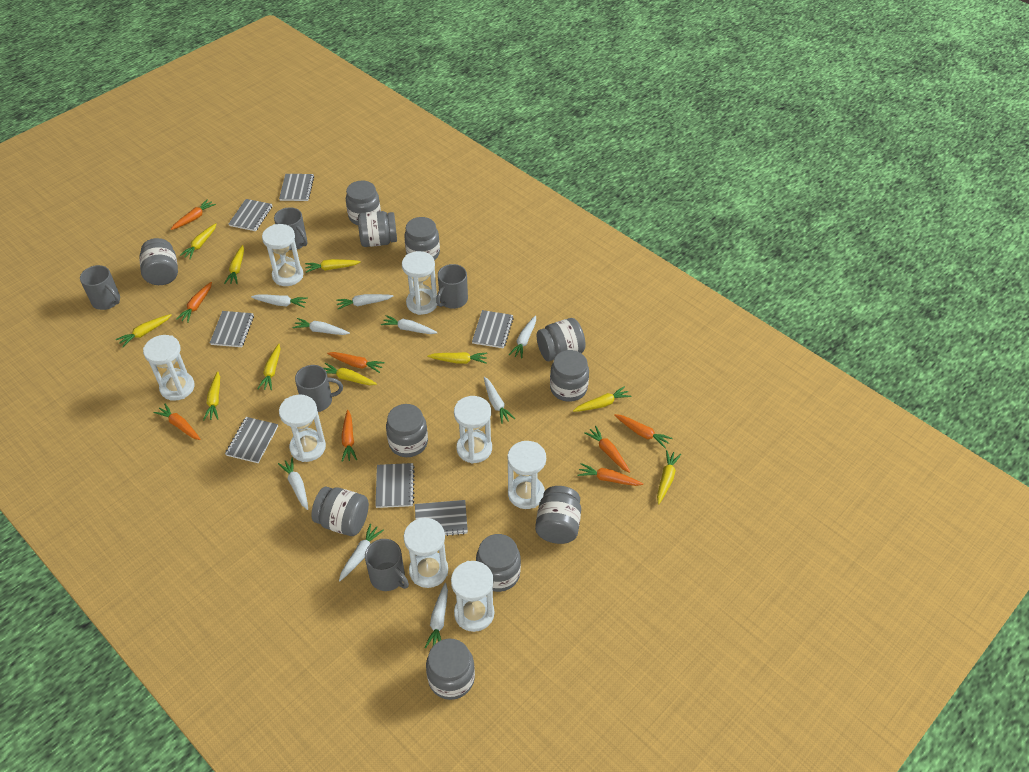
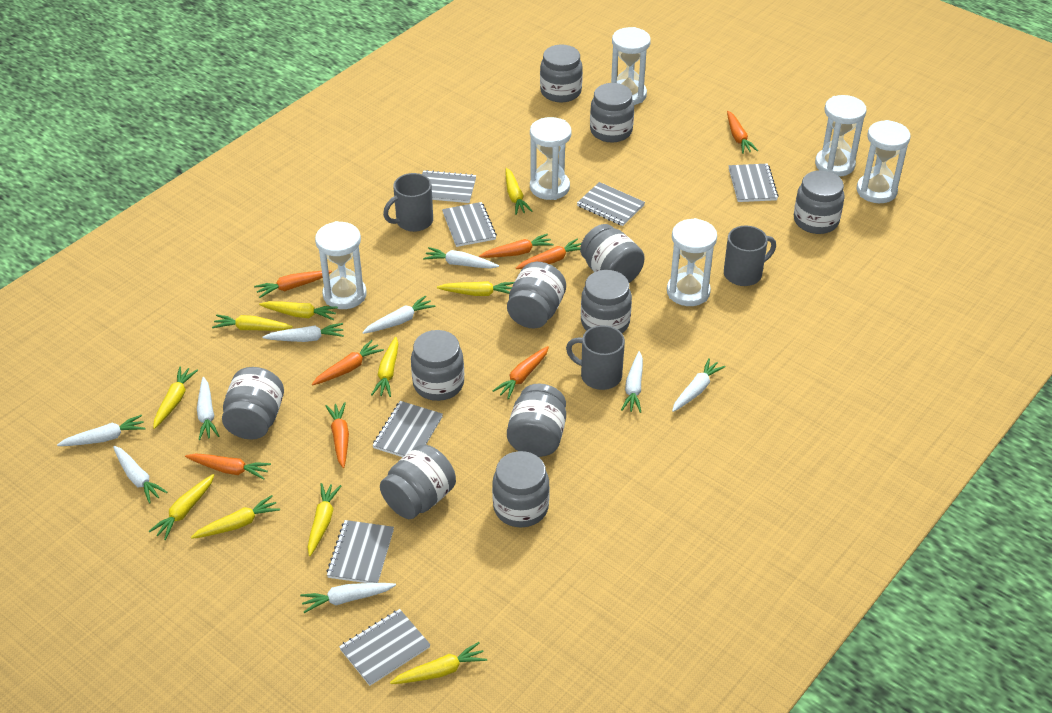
grey mug: 5 -> 3
white hourglass: 8 -> 6

